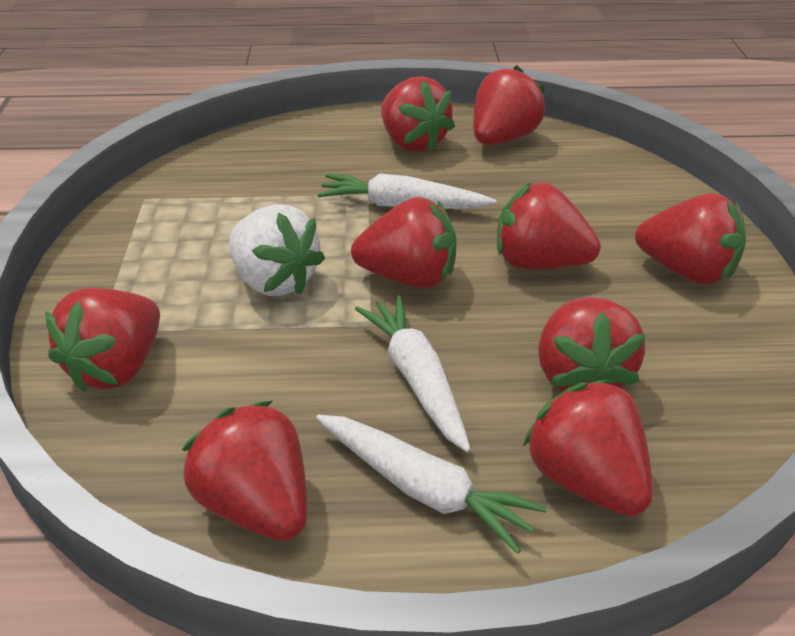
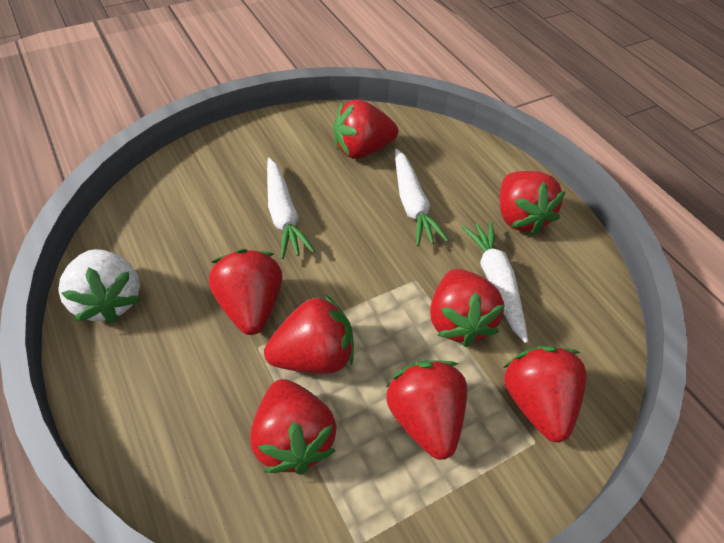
red strawberry: 9 -> 8

